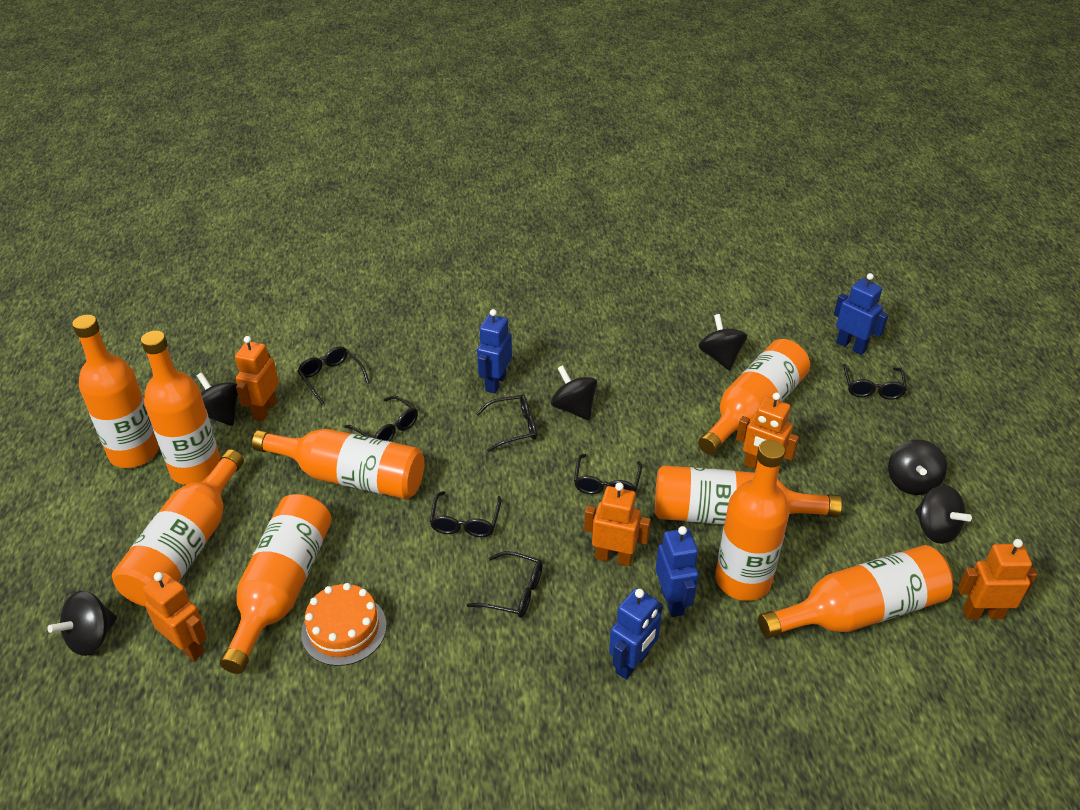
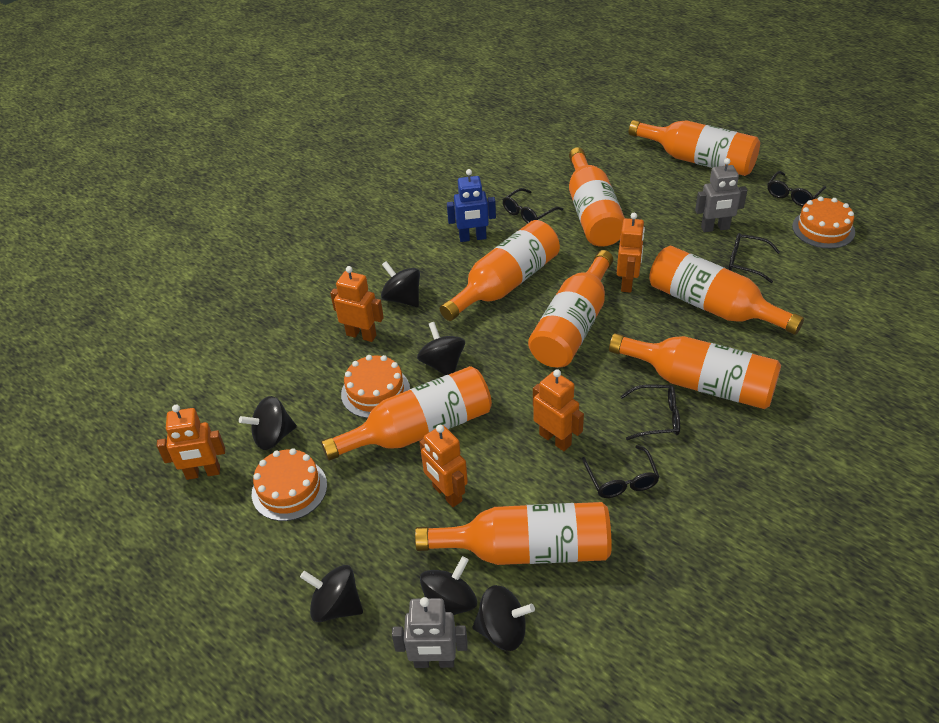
black glasses: 7 -> 5
blue robot: 4 -> 1
grey robot: 0 -> 2
orange bottle: 9 -> 8
orange cake: 1 -> 3

